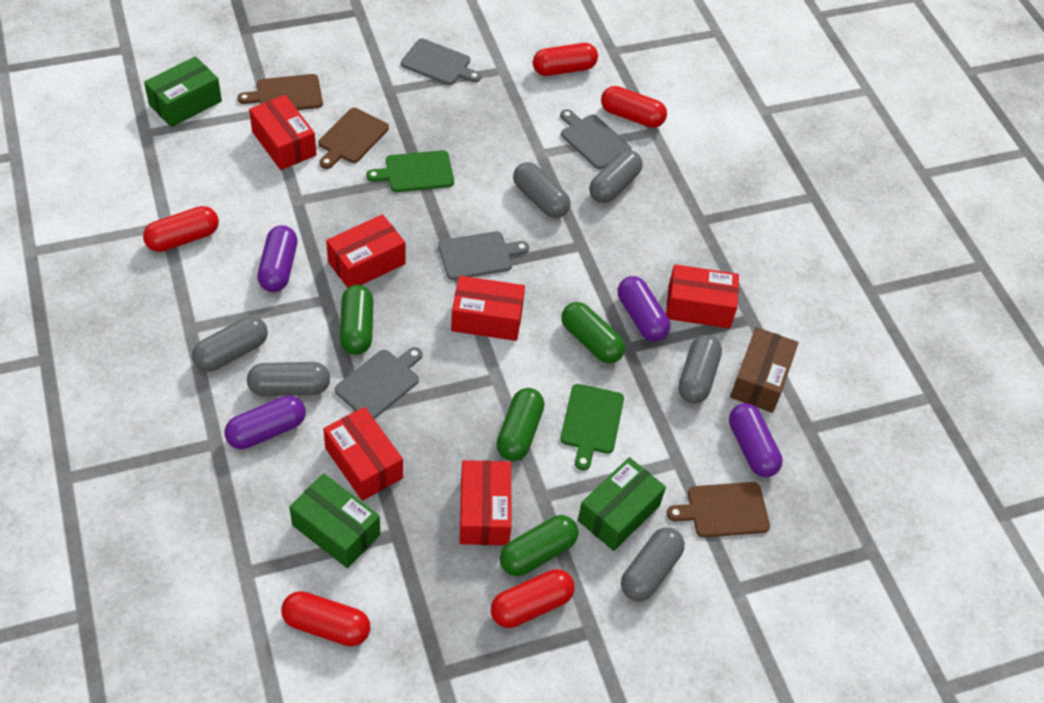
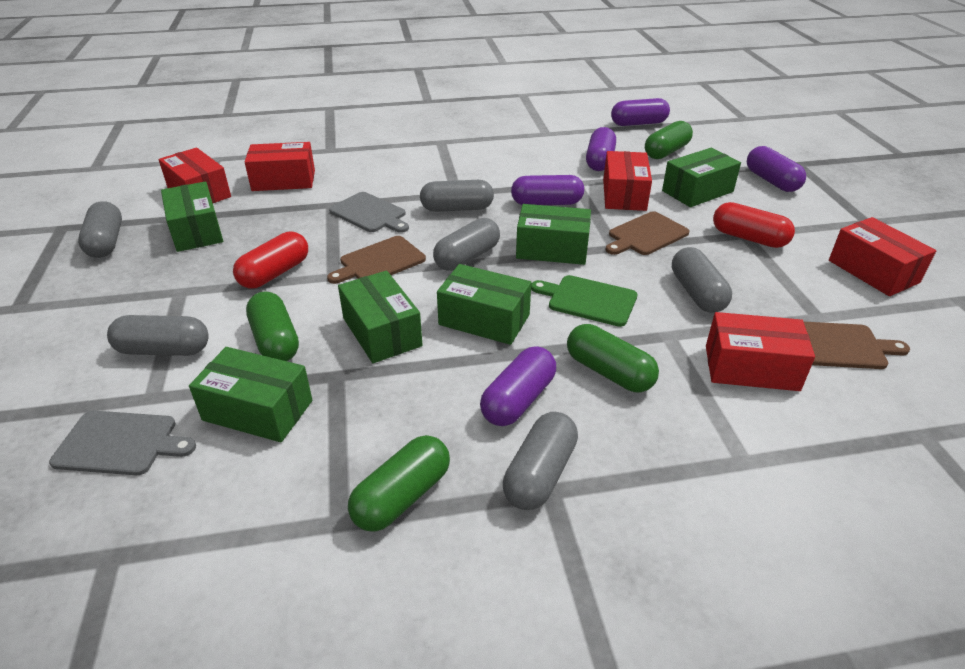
brown box: 1 -> 0
green box: 3 -> 6
green cutting board: 2 -> 1
grey cutting board: 4 -> 2
purple capsule: 4 -> 5
red box: 6 -> 5
red capsule: 5 -> 2

